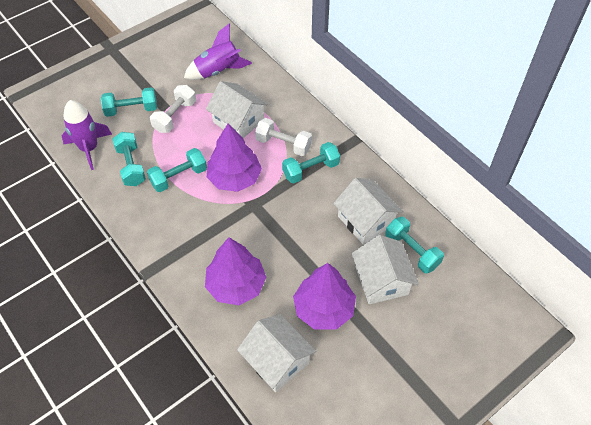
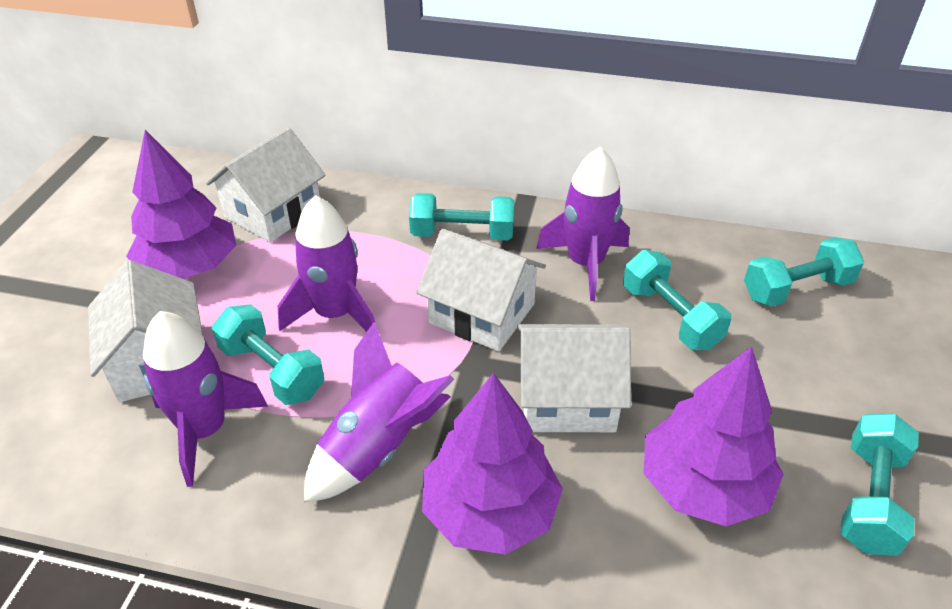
purple rocket: 2 -> 4
white dumbbell: 2 -> 0

